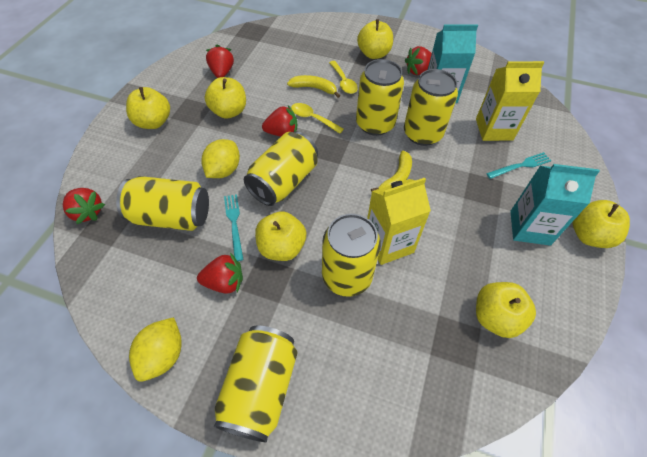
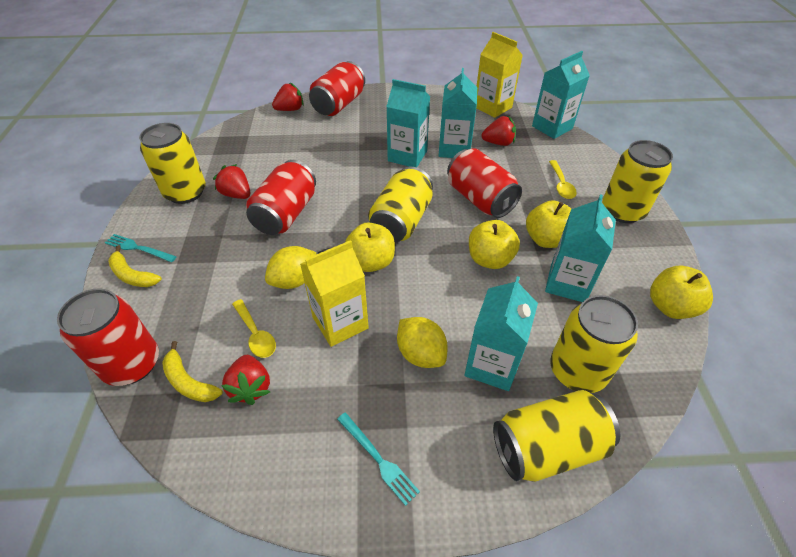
red can: 0 -> 4
red strawberry: 5 -> 4
turquoise carton: 2 -> 5
yellow apple: 6 -> 4
yellow can: 6 -> 5

